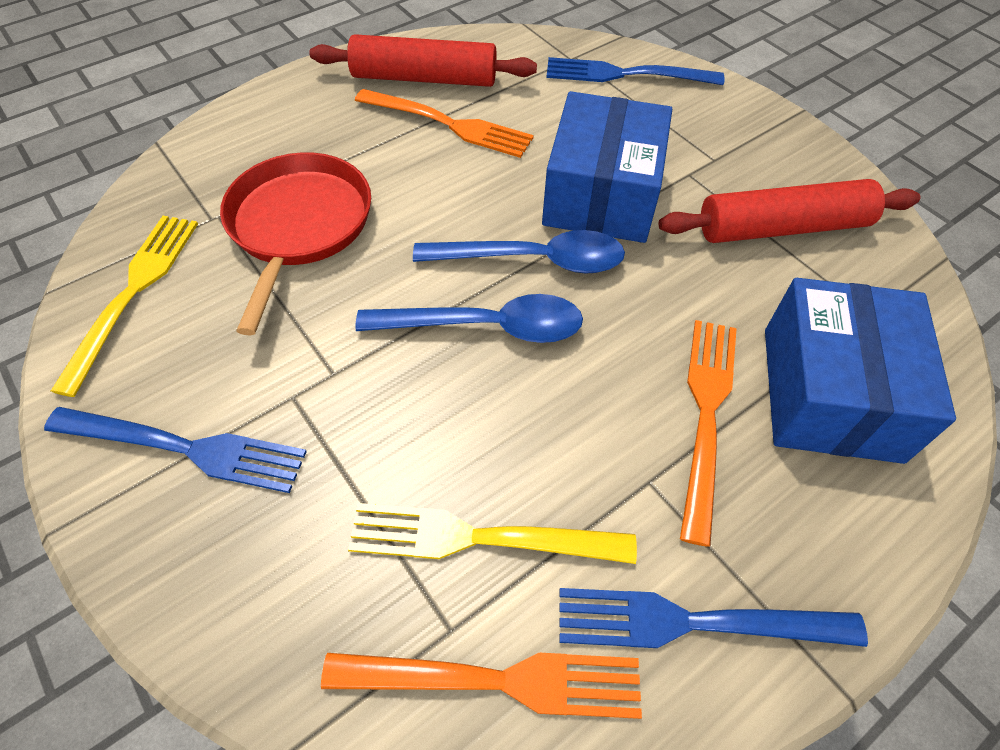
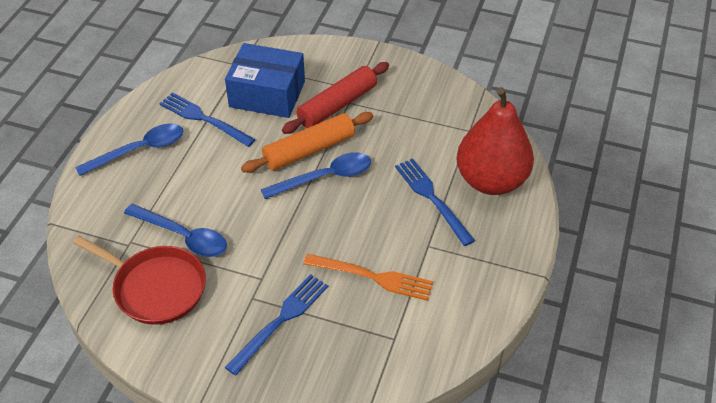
blue box: 2 -> 1
blue spoon: 2 -> 3
orange fork: 3 -> 1
orange rolling pin: 0 -> 1
red pear: 0 -> 1
red rolling pin: 2 -> 1
yellow fork: 2 -> 0

